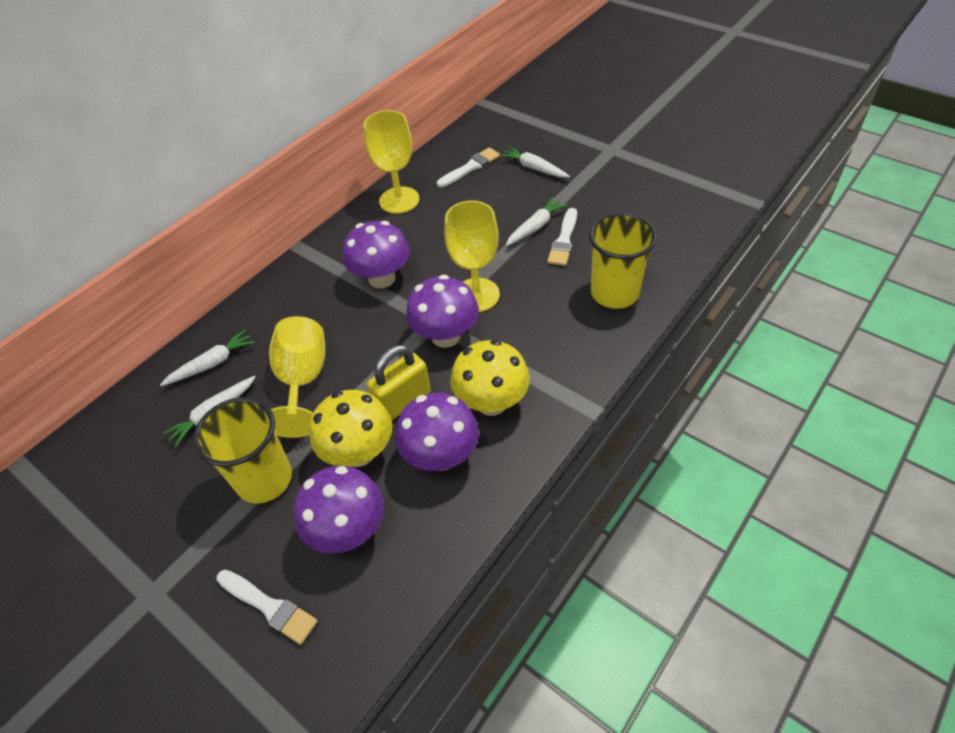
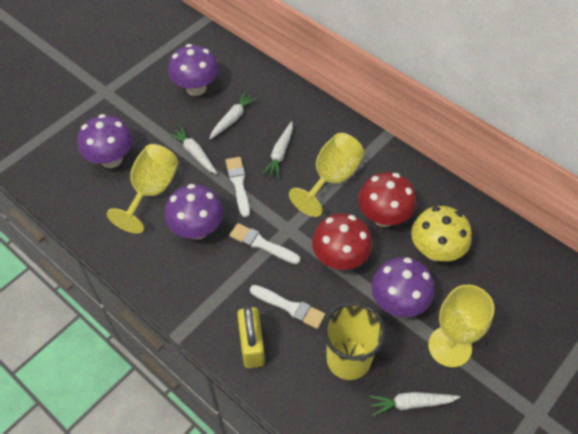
red mushroom: 0 -> 2
yellow cup: 2 -> 1
yellow mushroom: 2 -> 1

